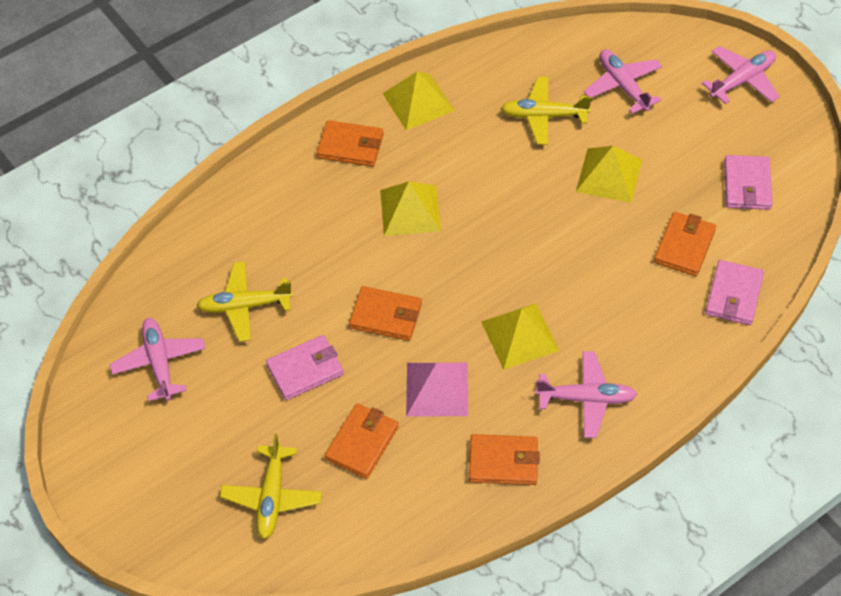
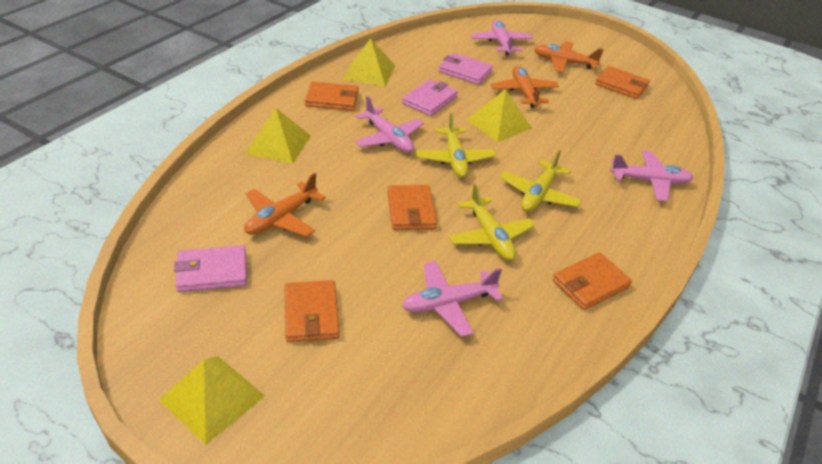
orange plane: 0 -> 3
pink pyramid: 1 -> 0

